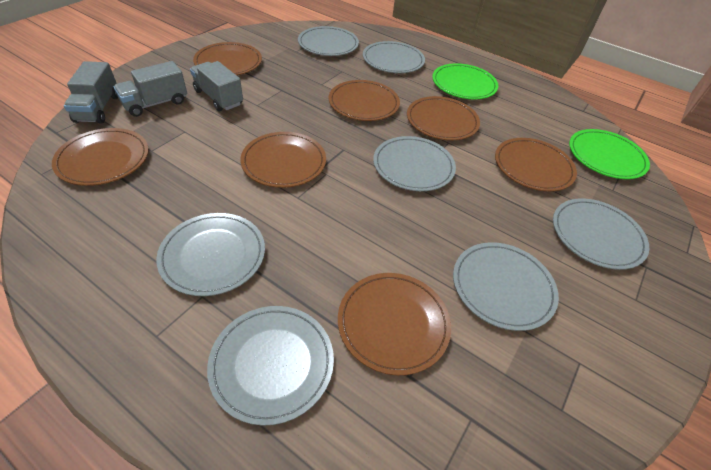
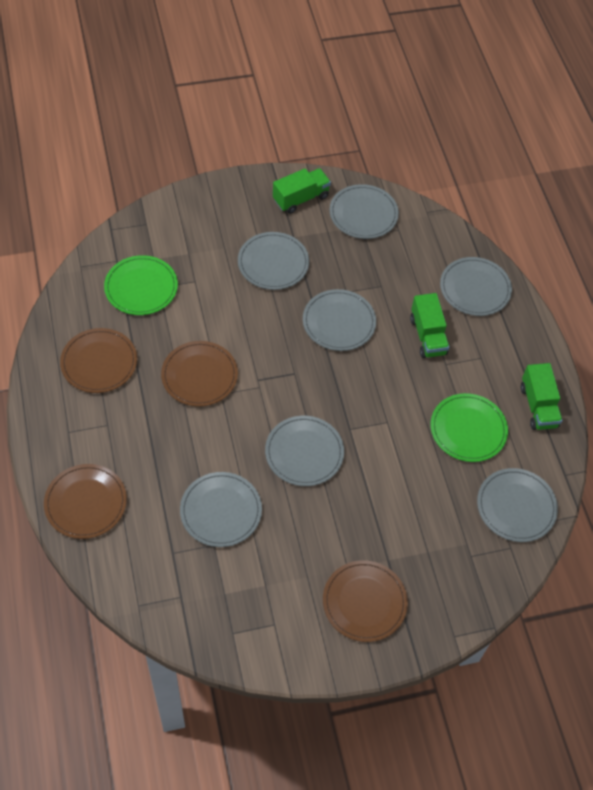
brown plate: 7 -> 4
green truck: 0 -> 3
grey truck: 3 -> 0

